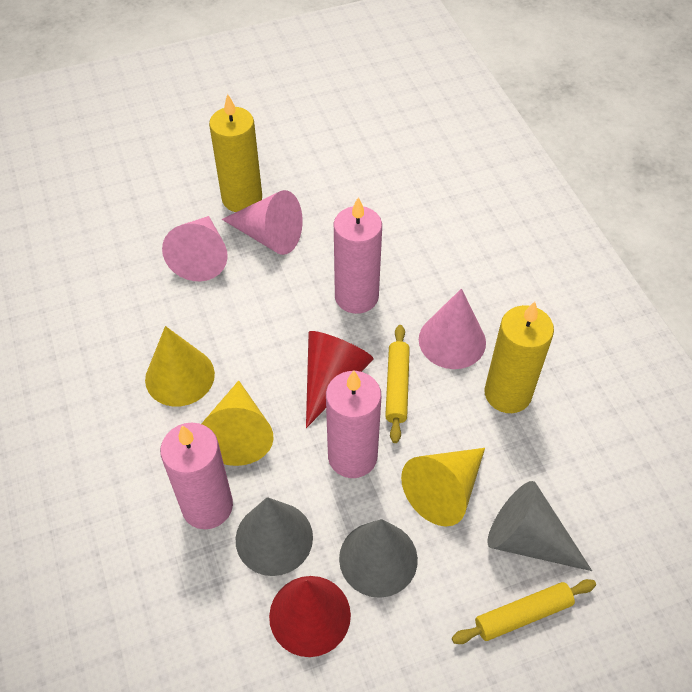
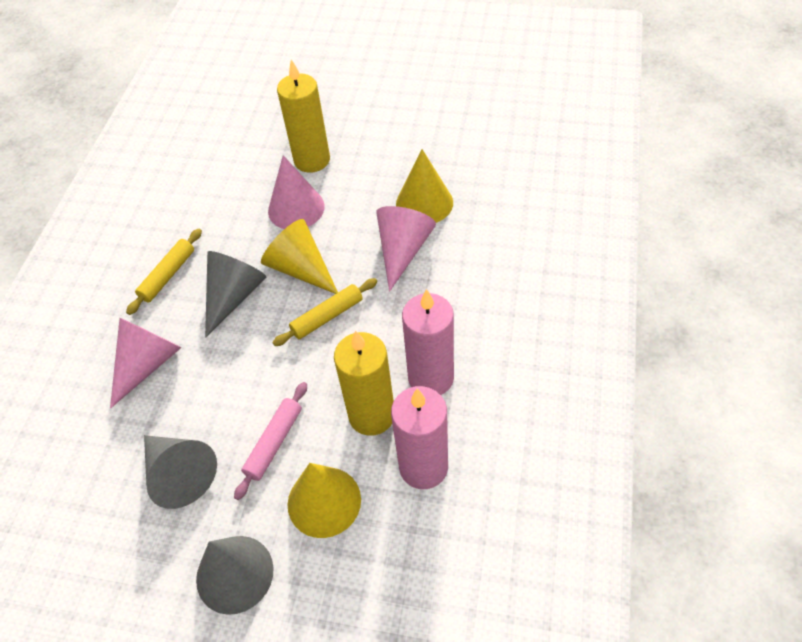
pink candle: 3 -> 2
pink rolling pin: 0 -> 1
red cone: 2 -> 0

